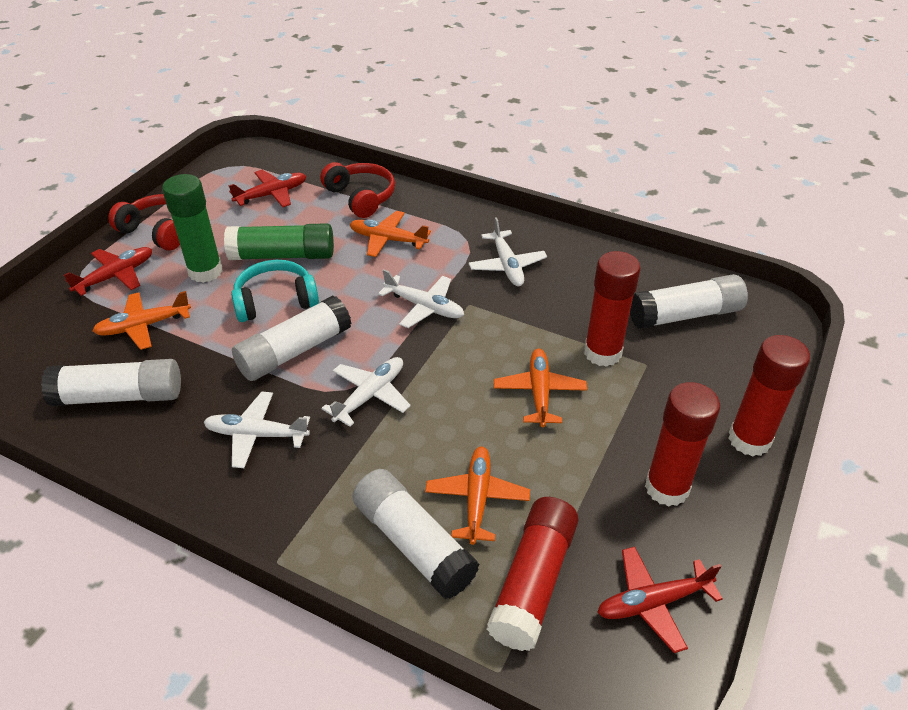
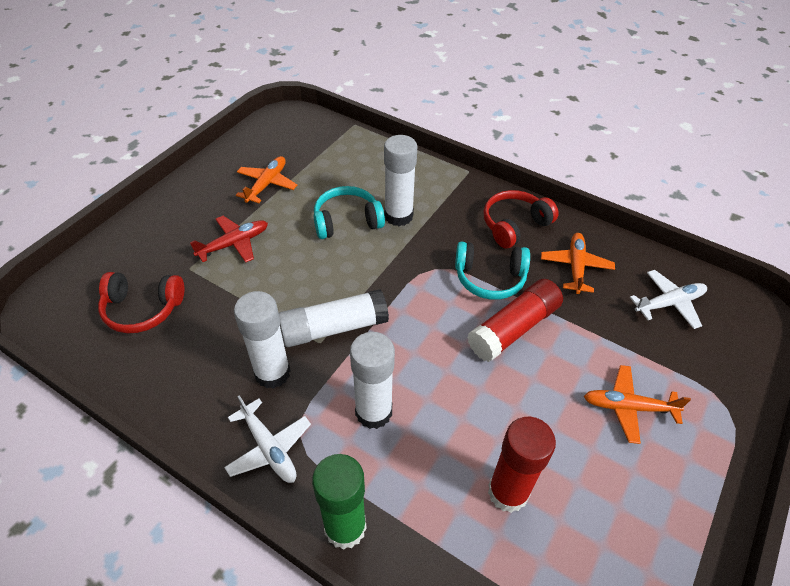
green glue stick: 2 -> 1
orange plane: 4 -> 3
red glue stick: 4 -> 2
red plane: 3 -> 1
turquoise headphones: 1 -> 2
white plane: 4 -> 2

